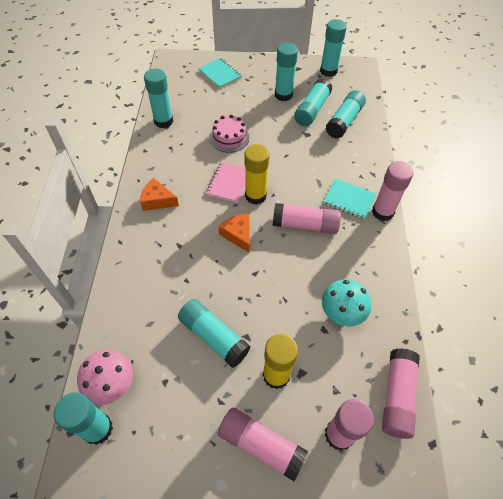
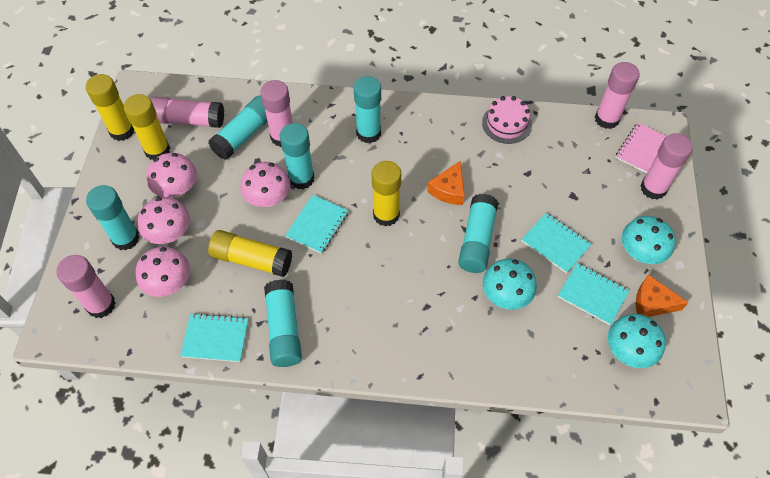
pink mushroom: 1 -> 4
turquoise glue stick: 7 -> 6
turquoise mushroom: 1 -> 3
turquoise notebook: 2 -> 4
yellow glue stick: 2 -> 4

